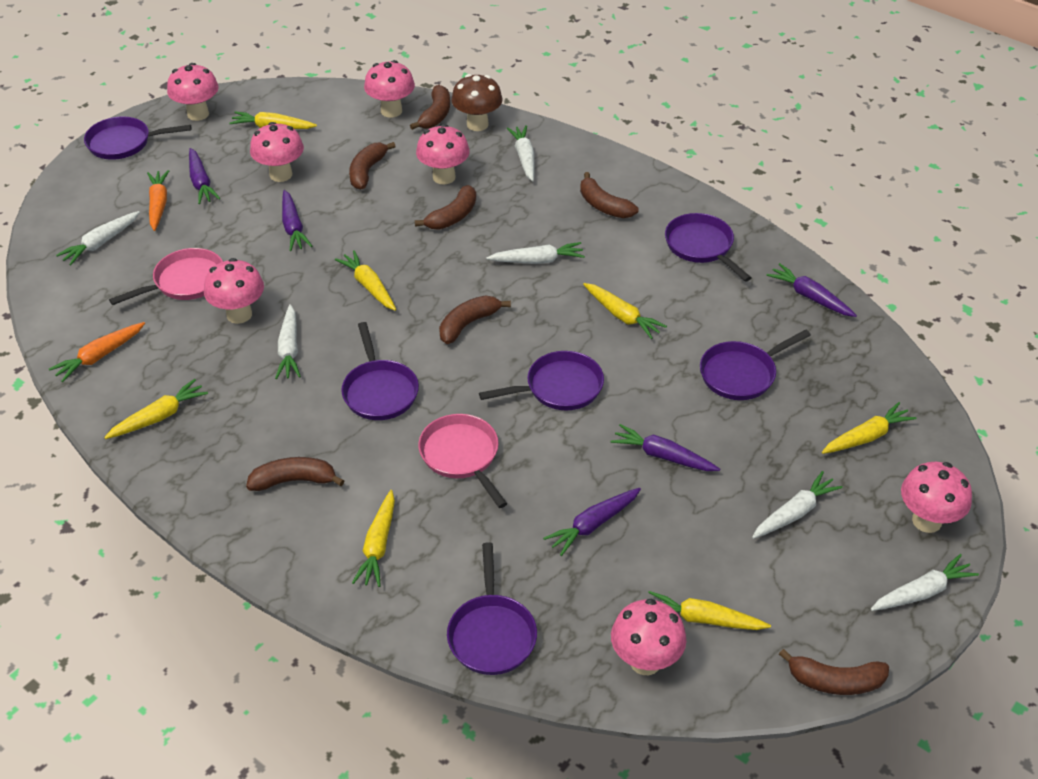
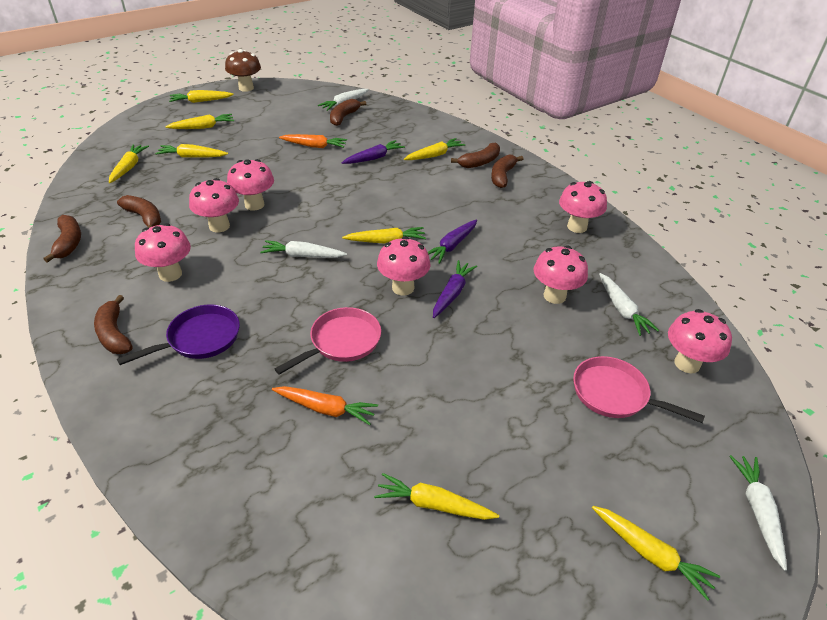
brown banana: 7 -> 6
purple carrot: 5 -> 3
purple pan: 6 -> 1
white carrot: 6 -> 4
yellow carrot: 7 -> 8

